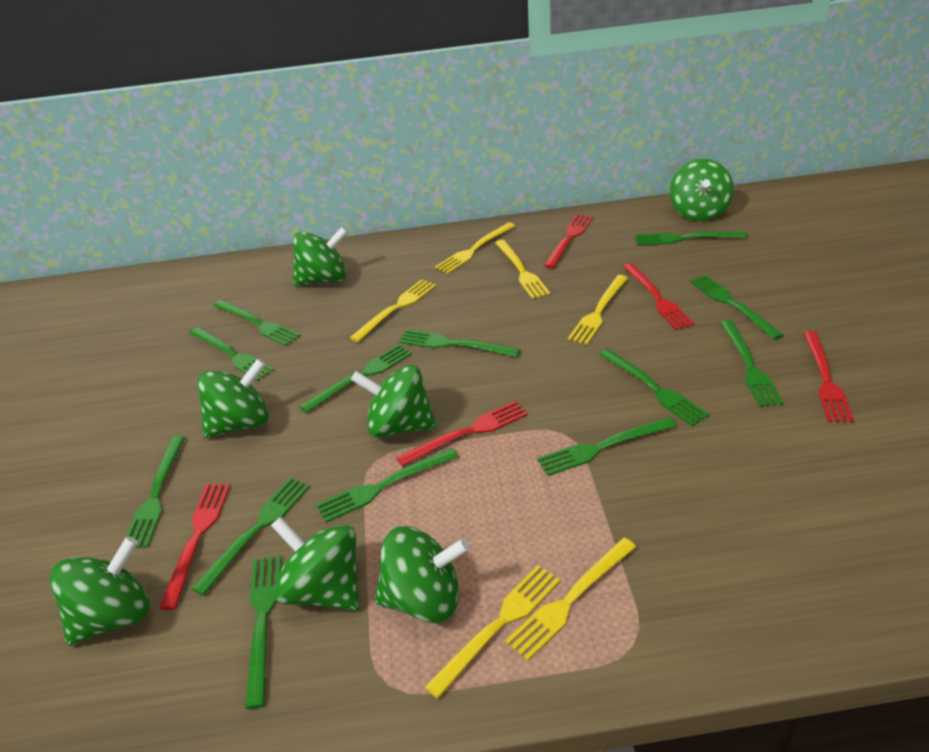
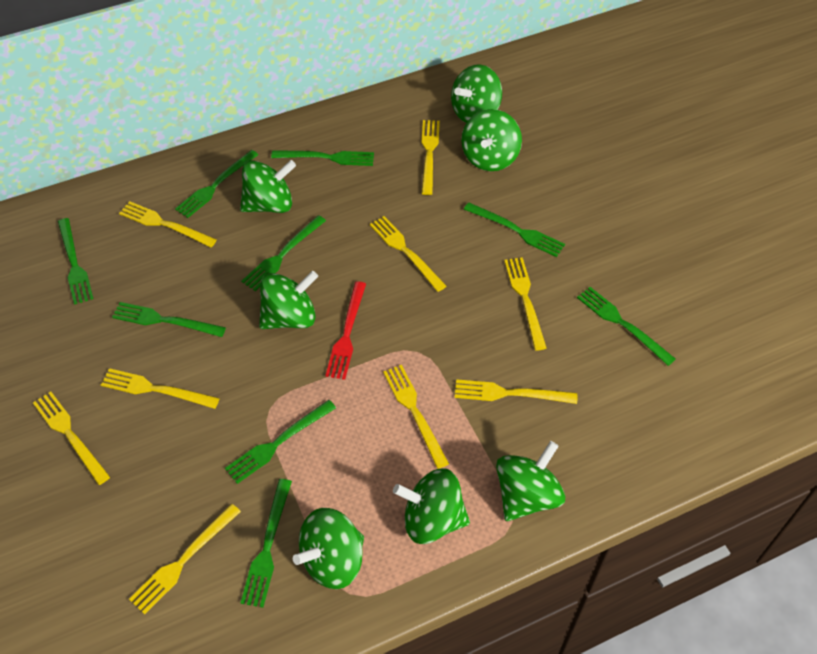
green fork: 13 -> 9
red fork: 5 -> 1
yellow fork: 6 -> 9

